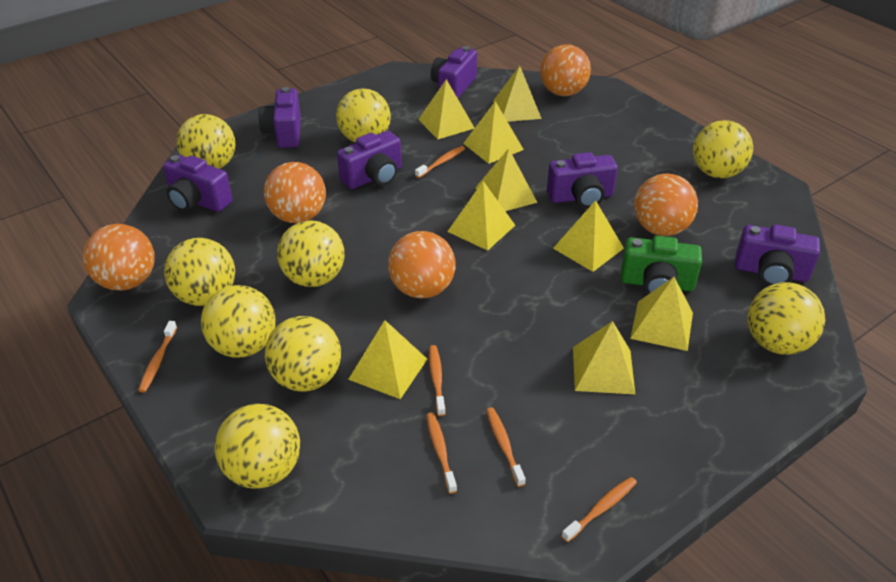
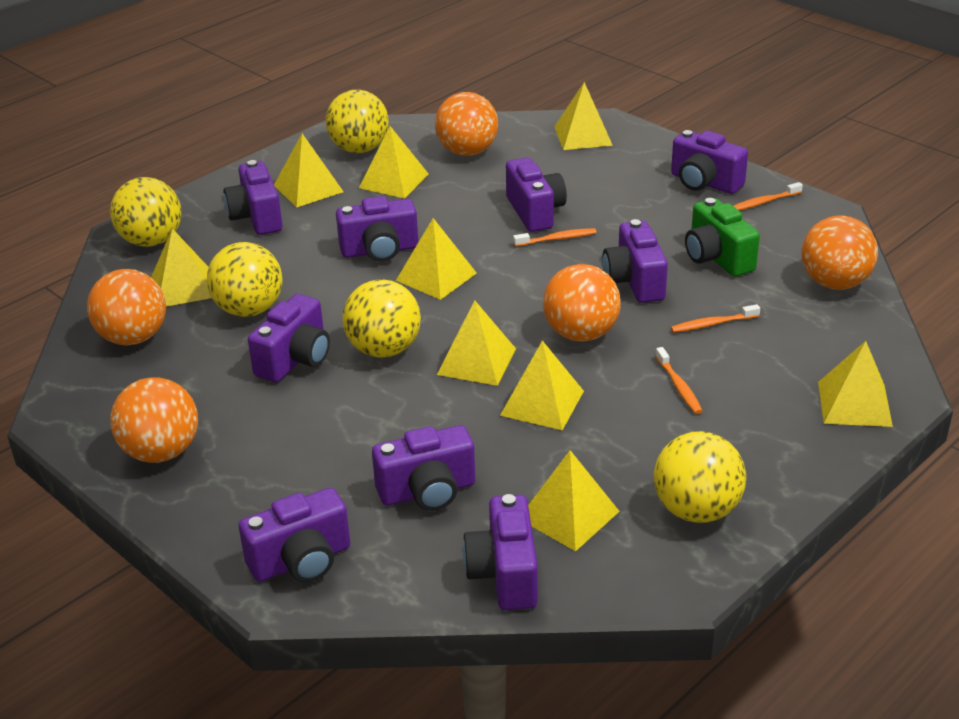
orange toothbrush: 6 -> 4
purple camera: 6 -> 9
yellow ball: 9 -> 5

